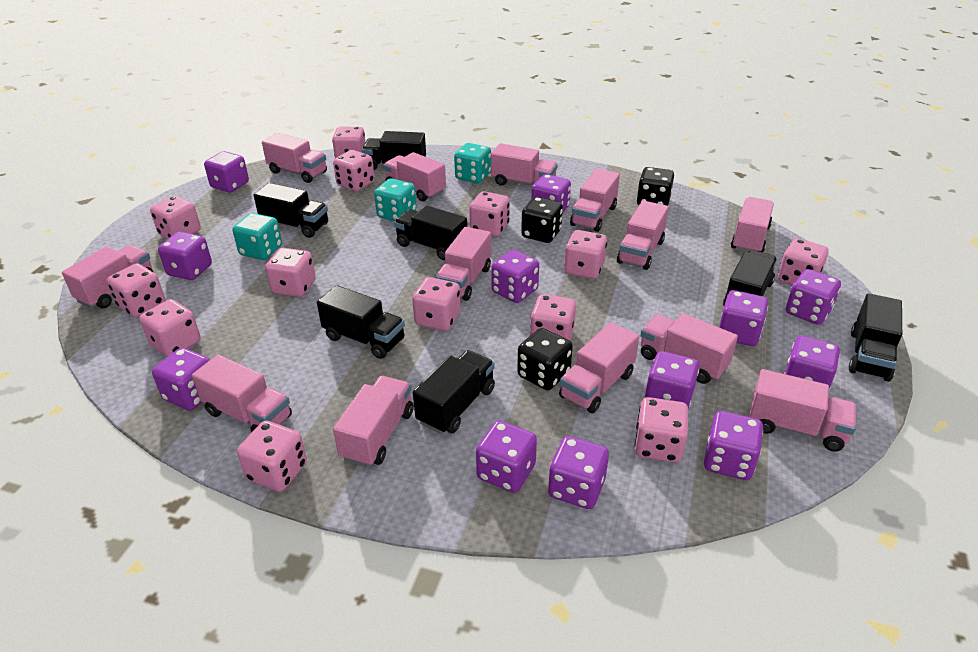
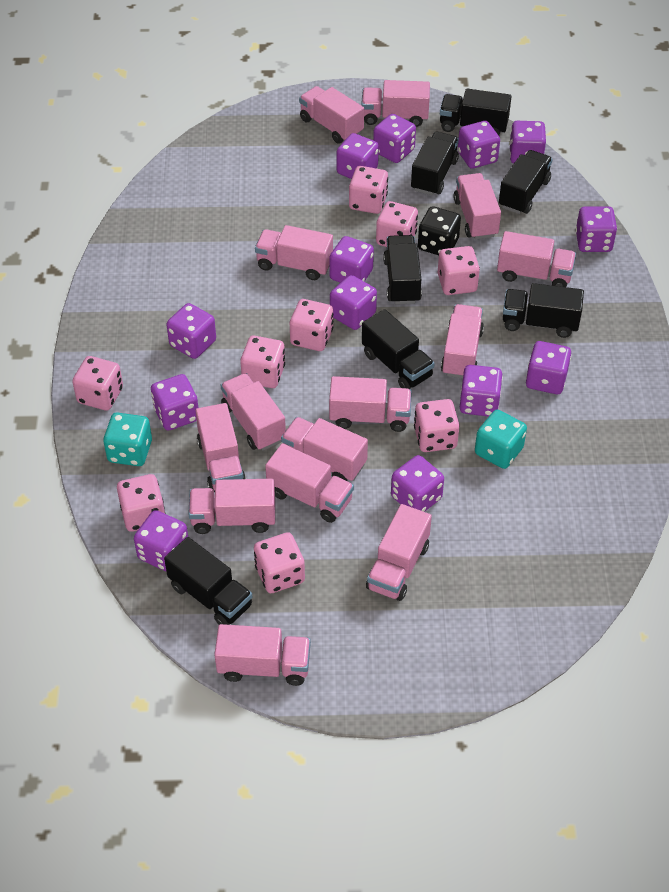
black dice: 3 -> 1
pink dice: 13 -> 9
pink truck: 13 -> 14
purple dice: 12 -> 13
turquoise dice: 3 -> 2

